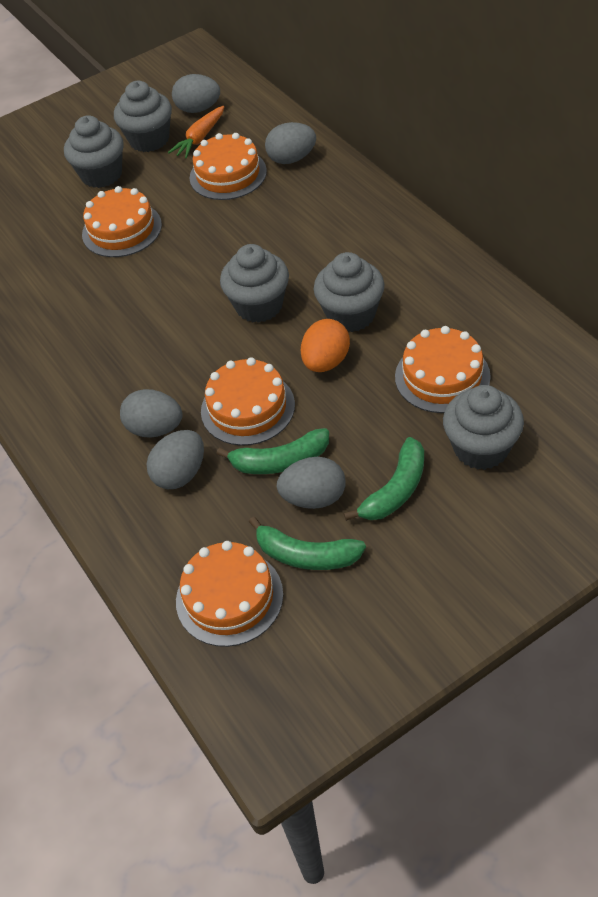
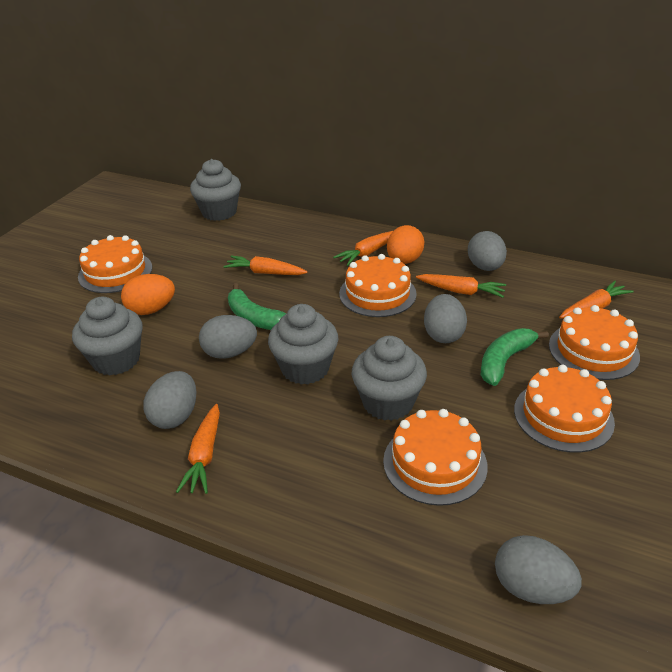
green banana: 3 -> 2
grey cupcake: 5 -> 4
orange carrot: 1 -> 5
orange egg: 1 -> 2

